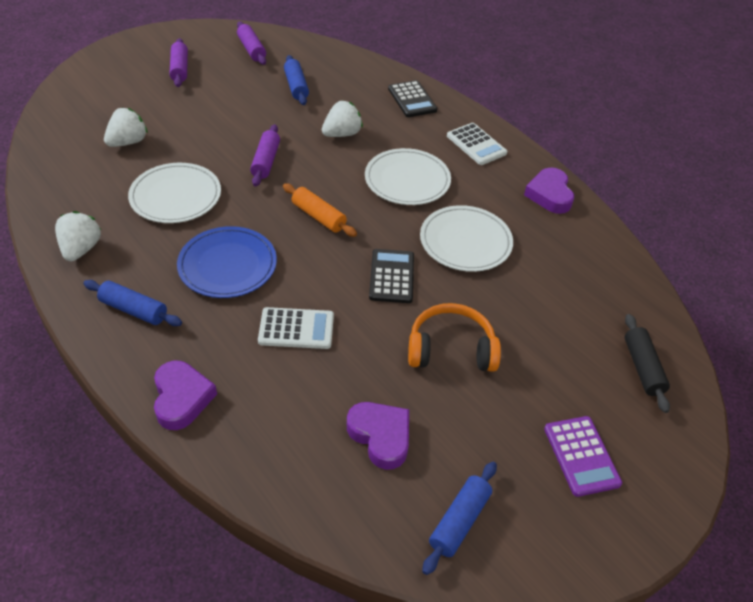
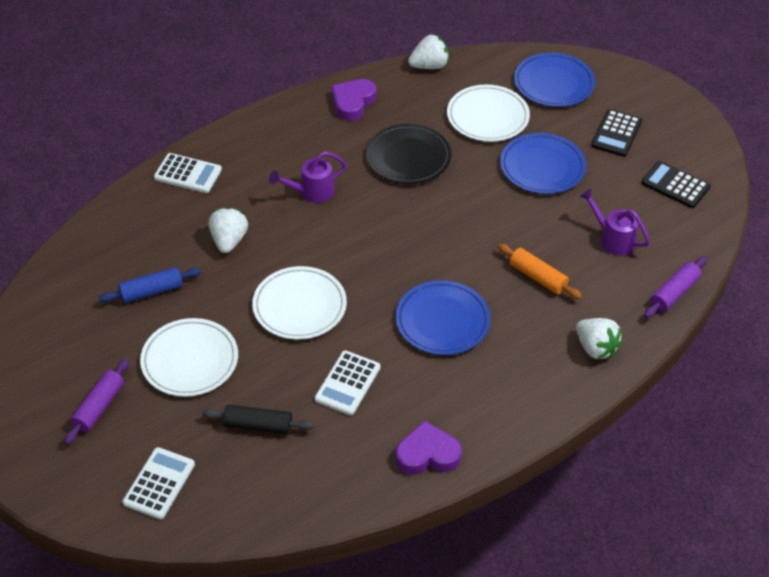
black plate: 0 -> 1
blue plate: 1 -> 3
blue rolling pin: 3 -> 1
orange headphones: 1 -> 0
purple calculator: 1 -> 0
purple heart: 3 -> 2
purple rolling pin: 3 -> 2
purple watering can: 0 -> 2
white calculator: 2 -> 3

